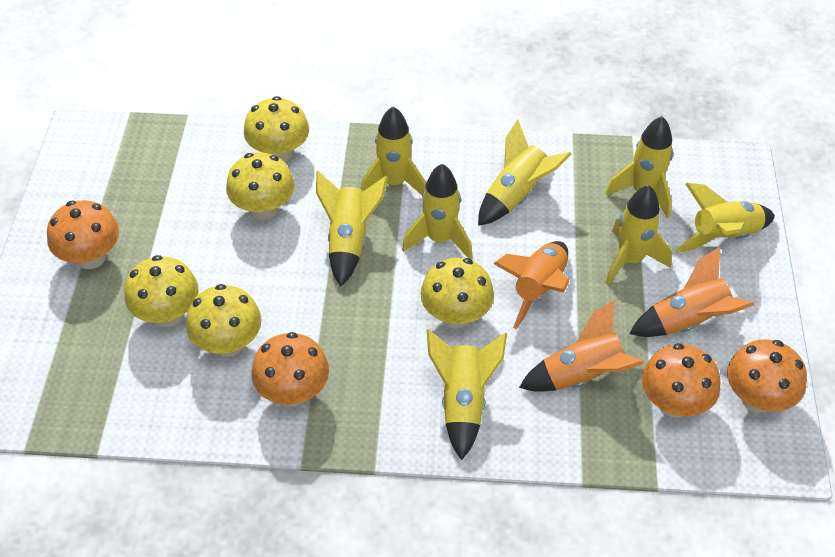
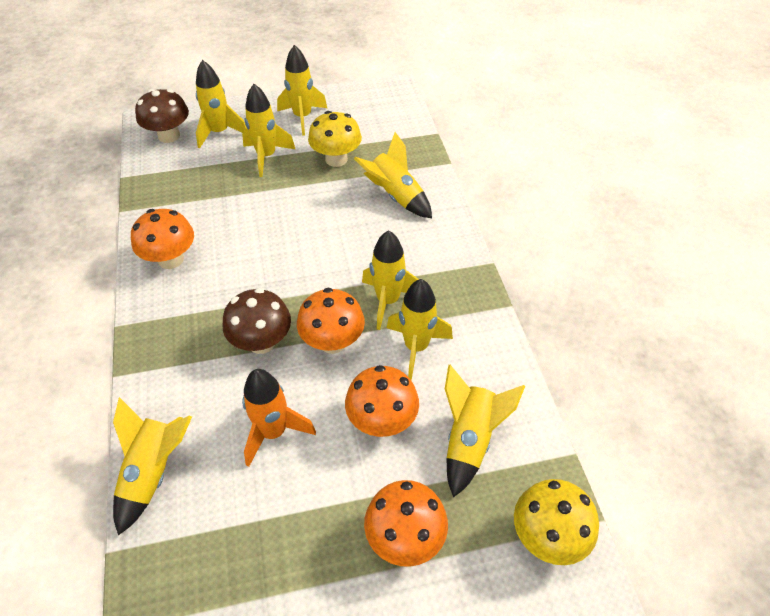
brown mushroom: 0 -> 2
orange rocket: 3 -> 1
yellow mushroom: 5 -> 2

